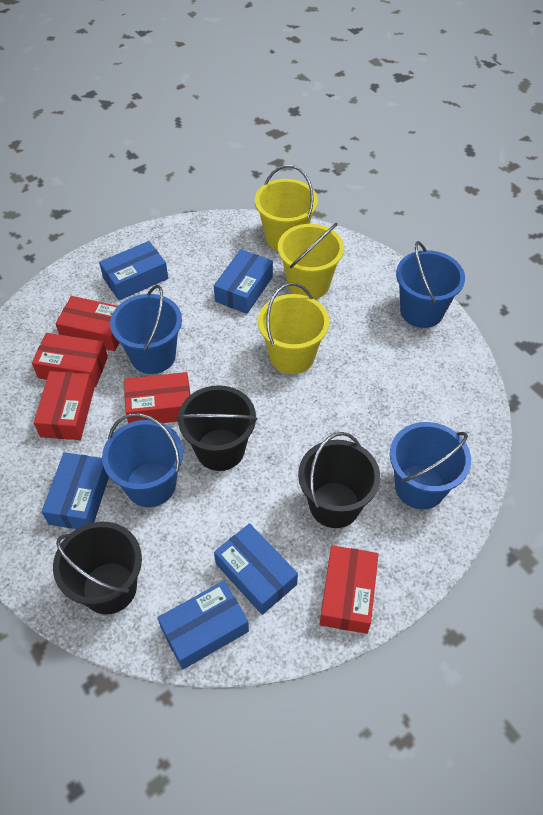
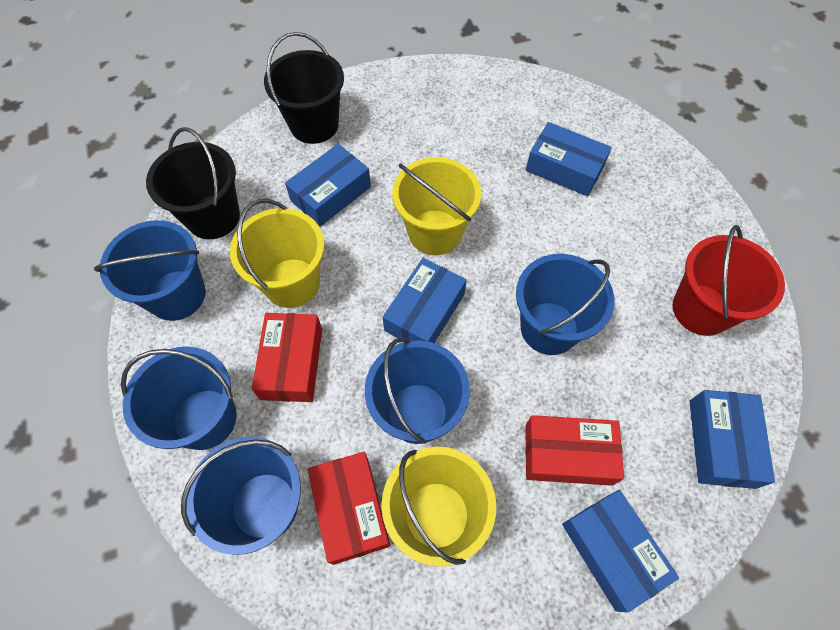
black bucket: 3 -> 2
blue bucket: 4 -> 5
red box: 5 -> 3
red bucket: 0 -> 1

